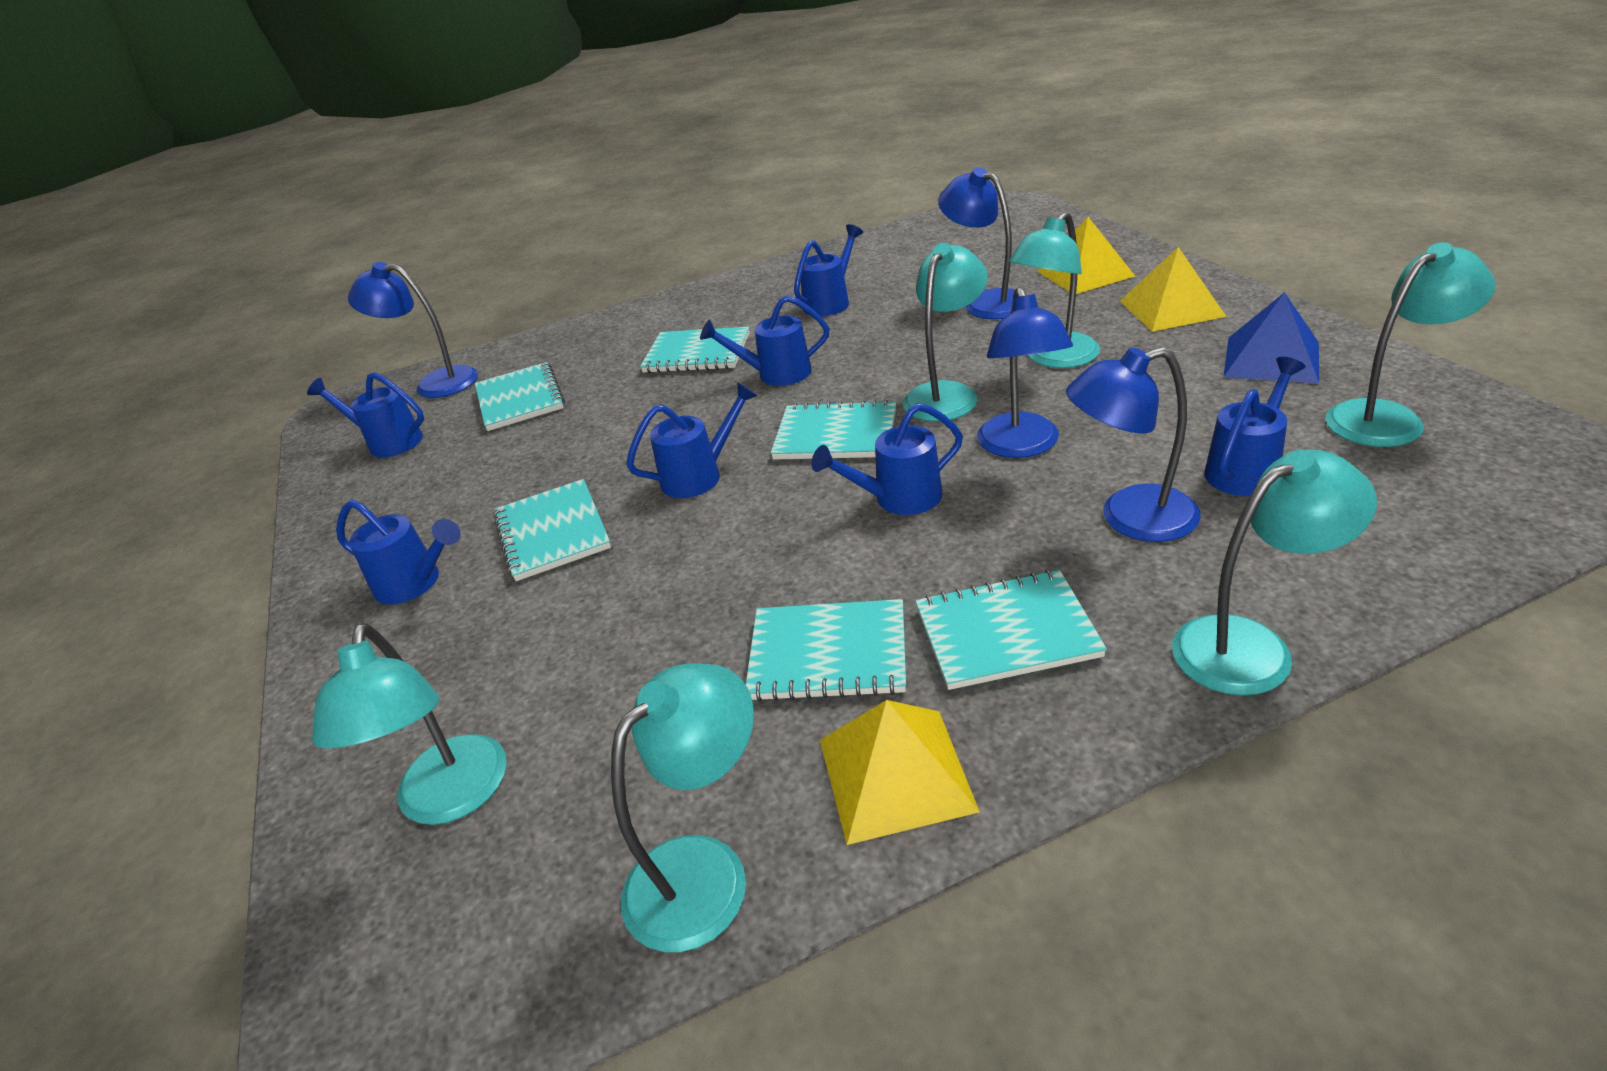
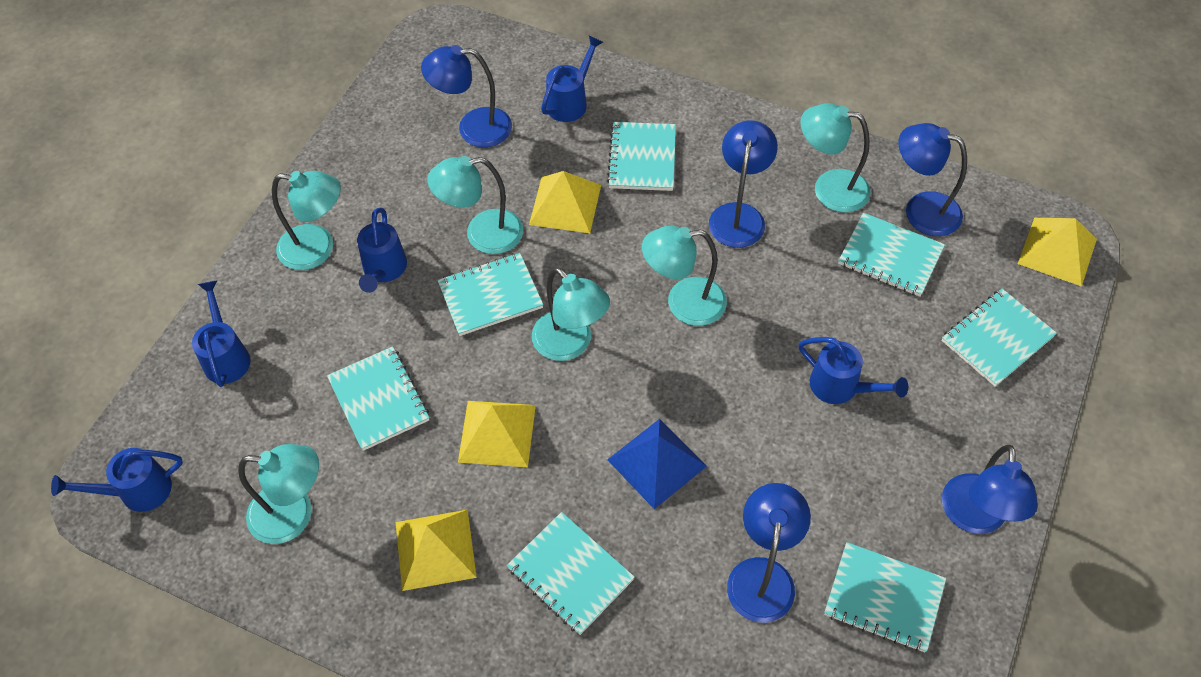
blue lamp: 4 -> 5
blue watering can: 7 -> 5
turquoise notebook: 6 -> 7
yellow pyramid: 3 -> 4

